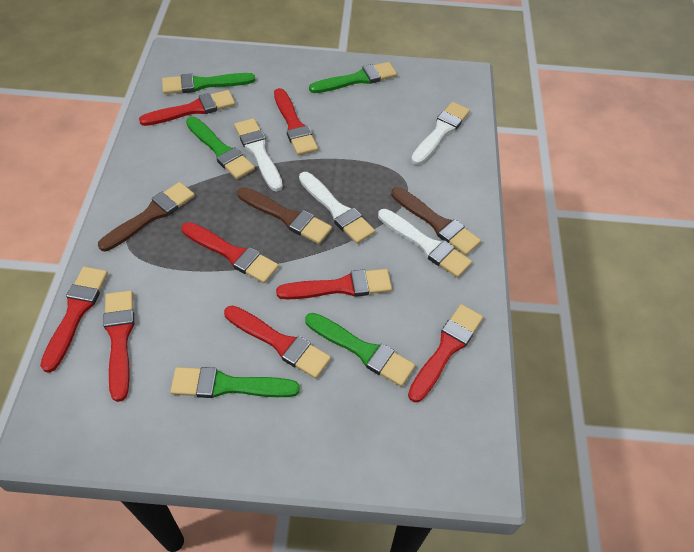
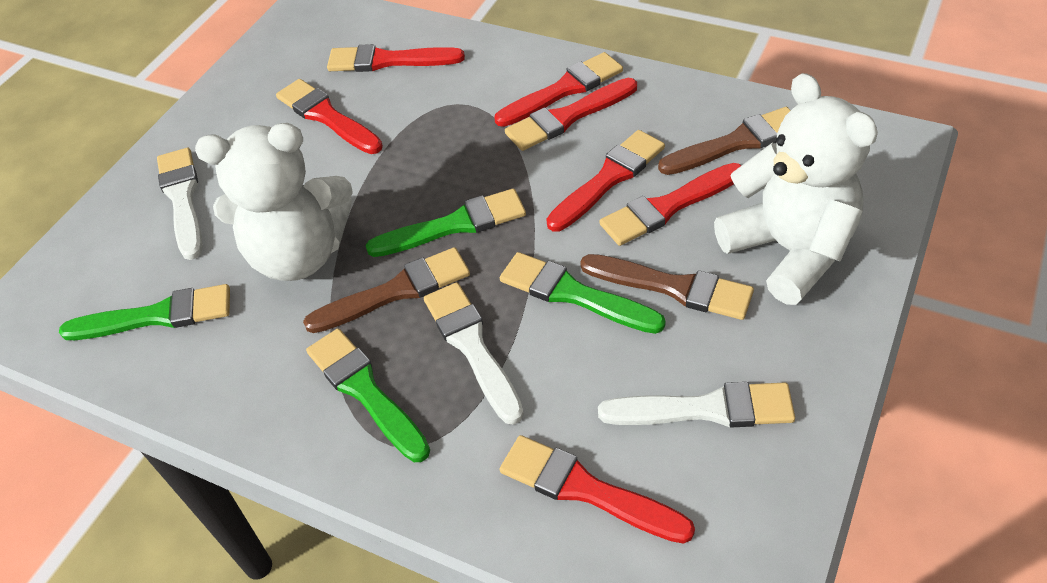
green brush: 5 -> 4
red brush: 8 -> 7
white brush: 4 -> 3
white teddy bear: 0 -> 2

